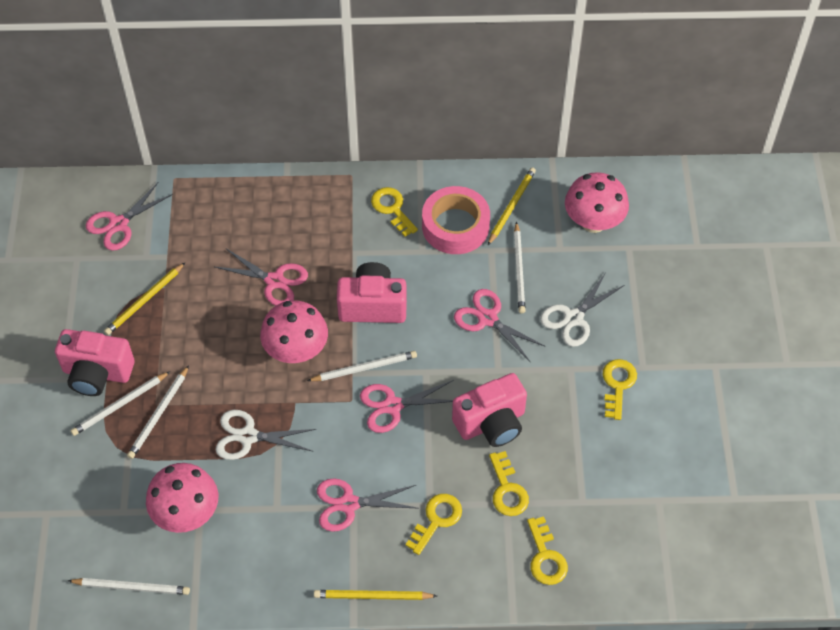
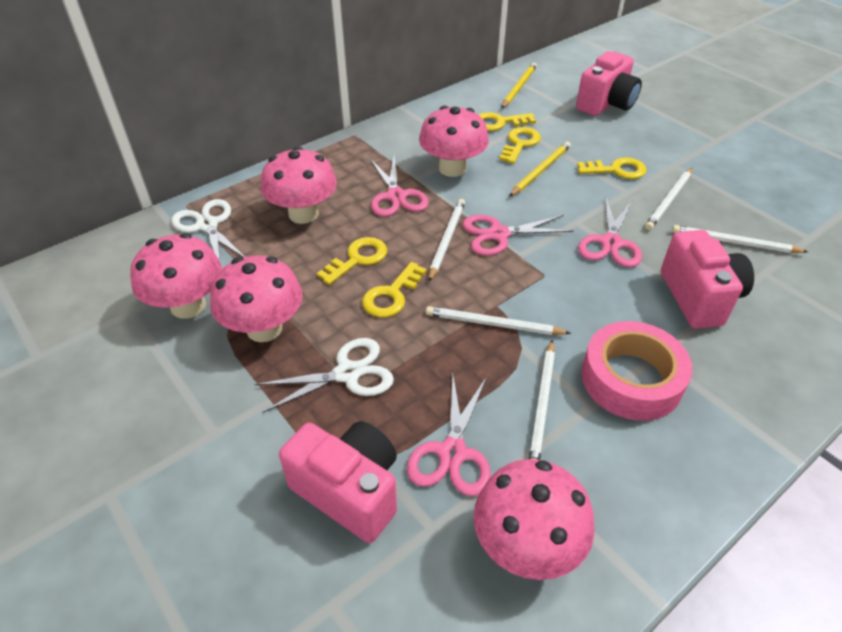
pink mushroom: 3 -> 5
pink scissors: 5 -> 4
yellow pencil: 3 -> 2

